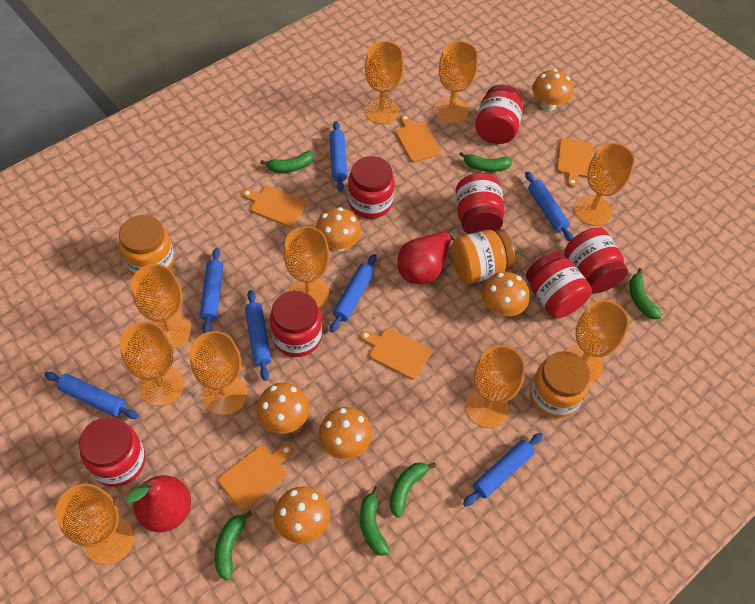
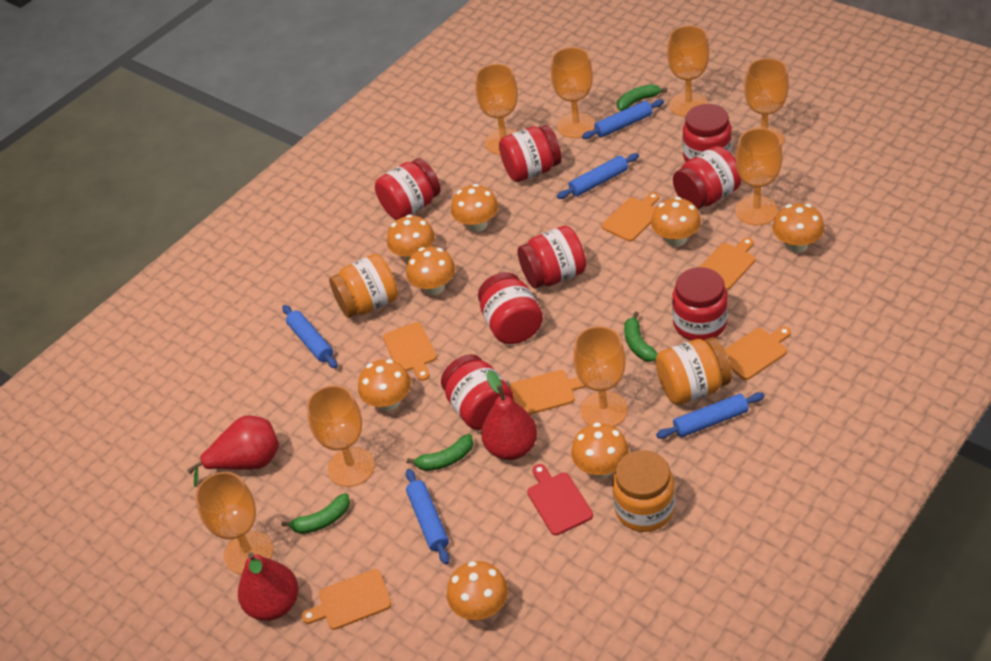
blue rolling pin: 7 -> 5
green banana: 6 -> 4
orange cutting board: 5 -> 6
orange goblet: 10 -> 8
orange mushroom: 6 -> 8
red cutting board: 0 -> 1
red jar: 7 -> 8
red pear: 2 -> 3

